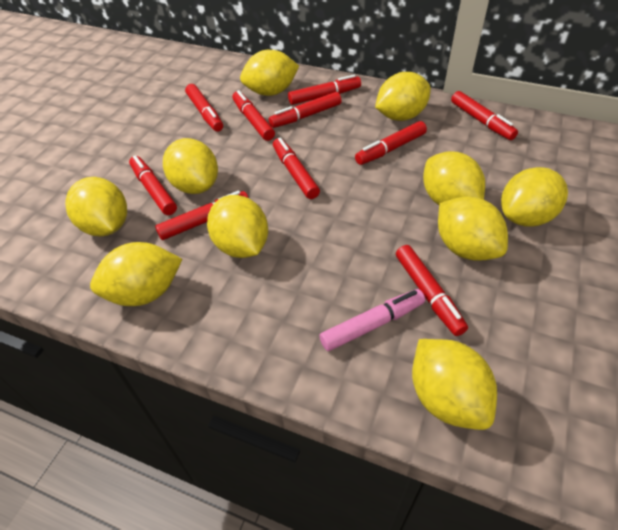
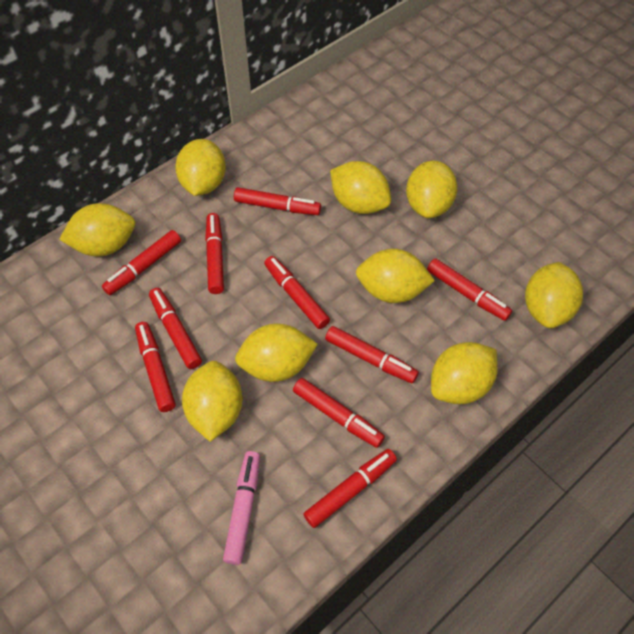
yellow lemon: 10 -> 9

